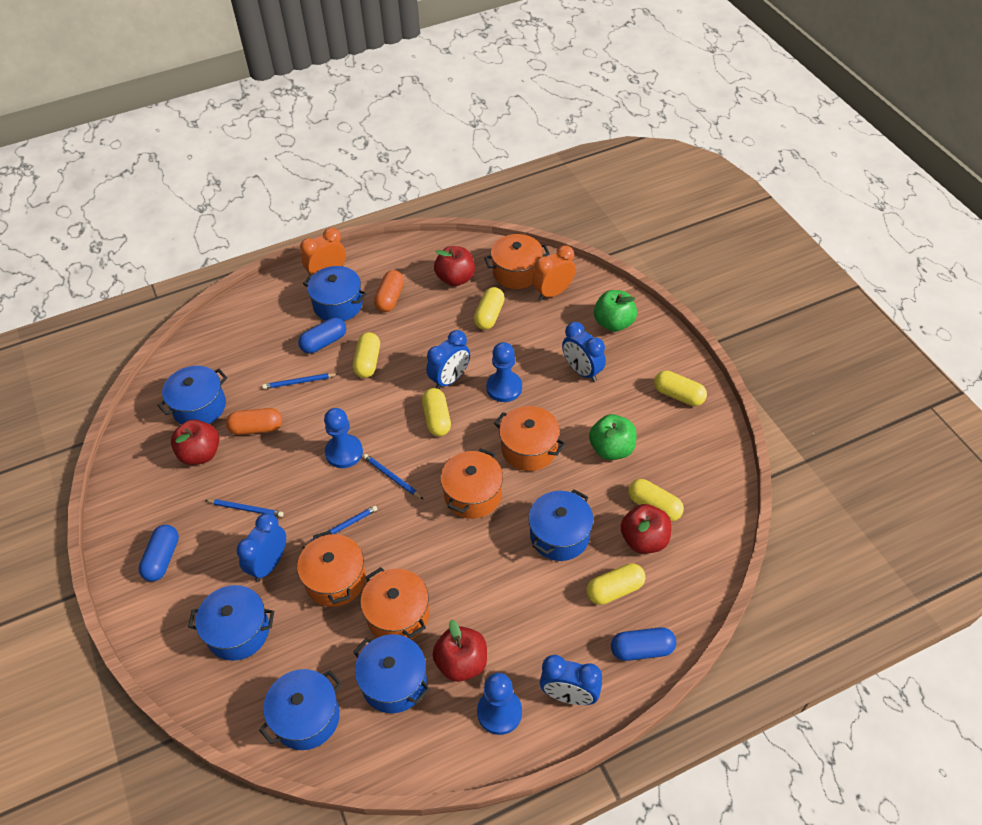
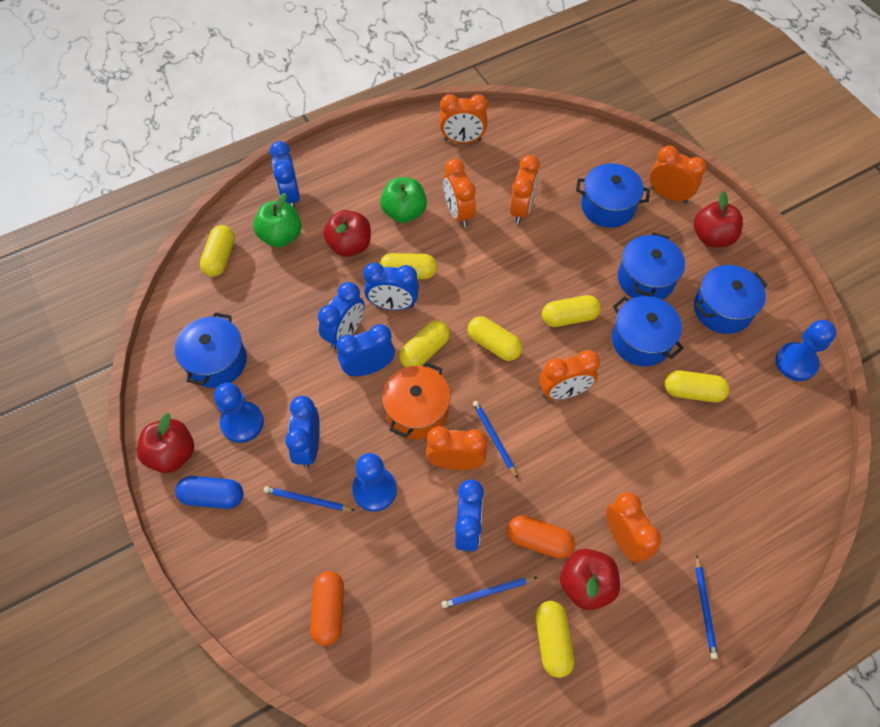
blue capsule: 3 -> 1
blue clock: 4 -> 6
blue pot: 6 -> 5
orange clock: 2 -> 7
orange pot: 5 -> 1
yellow capsule: 6 -> 7

